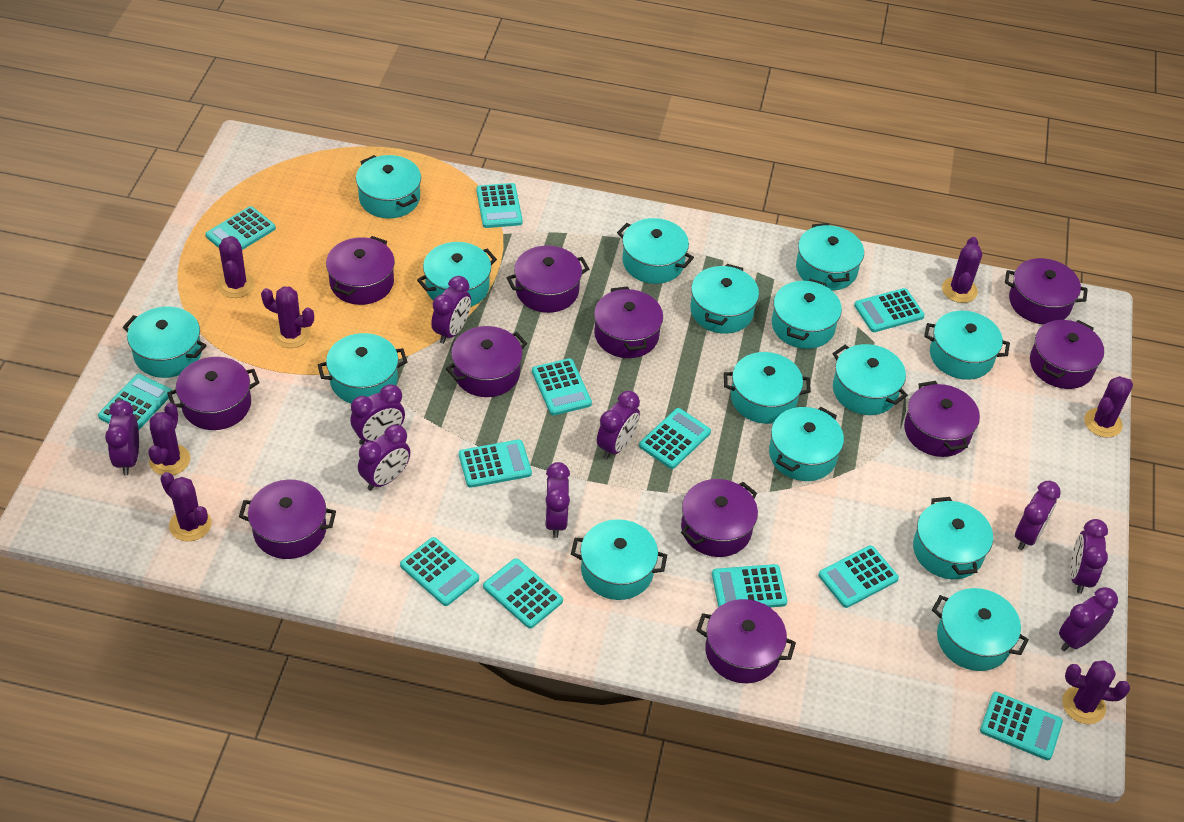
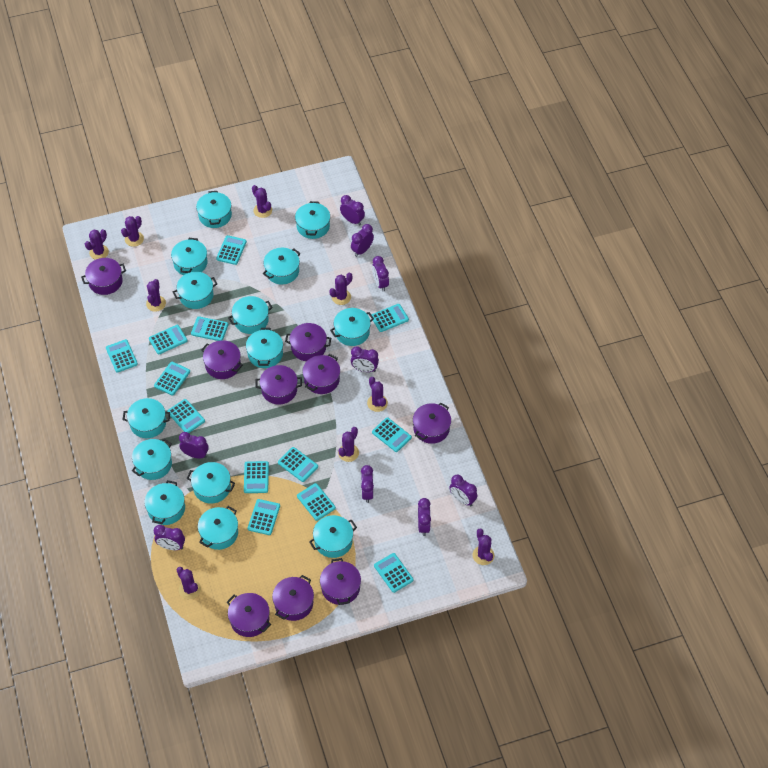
purple cactus: 7 -> 9
purple pot: 11 -> 9
turquoise calculator: 12 -> 13
turquoise pot: 15 -> 14

